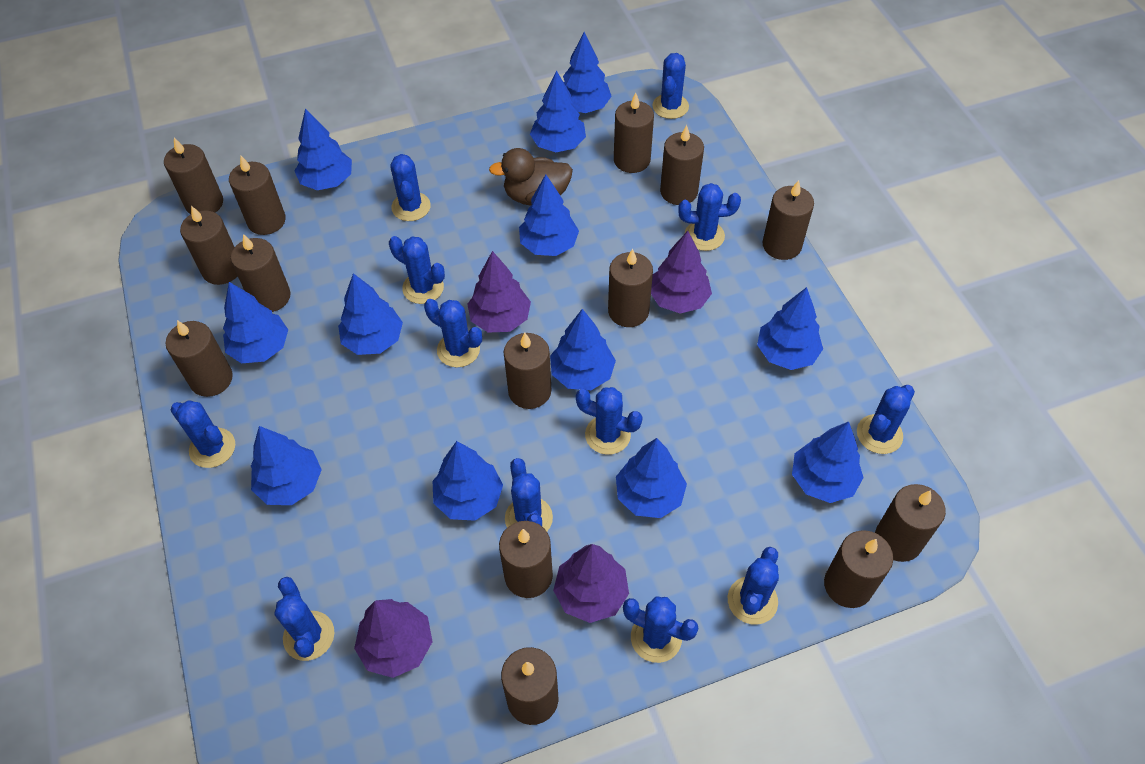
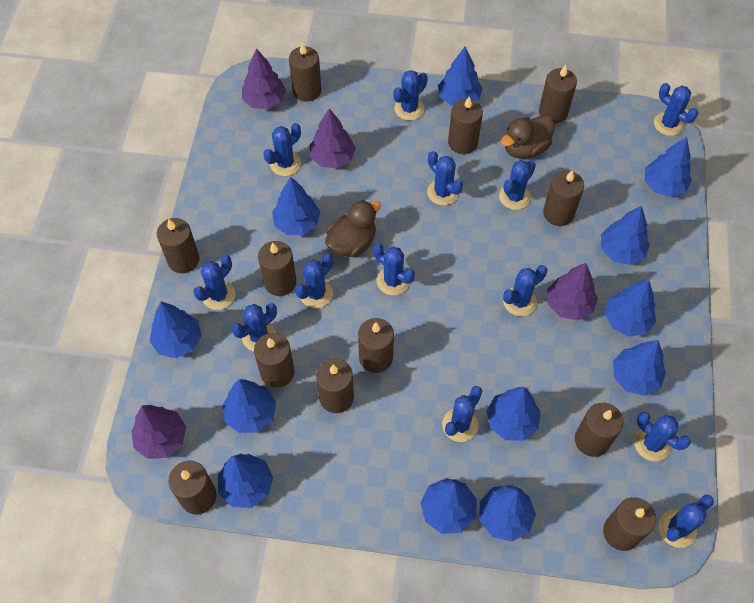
blue cactus: 12 -> 13
brown candle: 14 -> 12
brown duck: 1 -> 2

